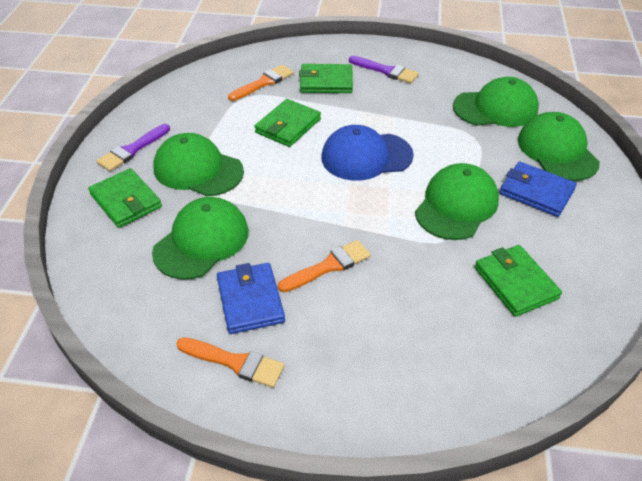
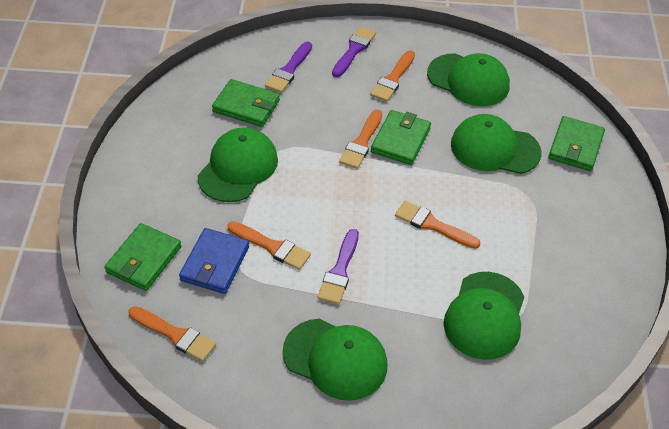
blue cap: 1 -> 0
blue wallet: 2 -> 1
orange brush: 3 -> 5
purple brush: 2 -> 3

